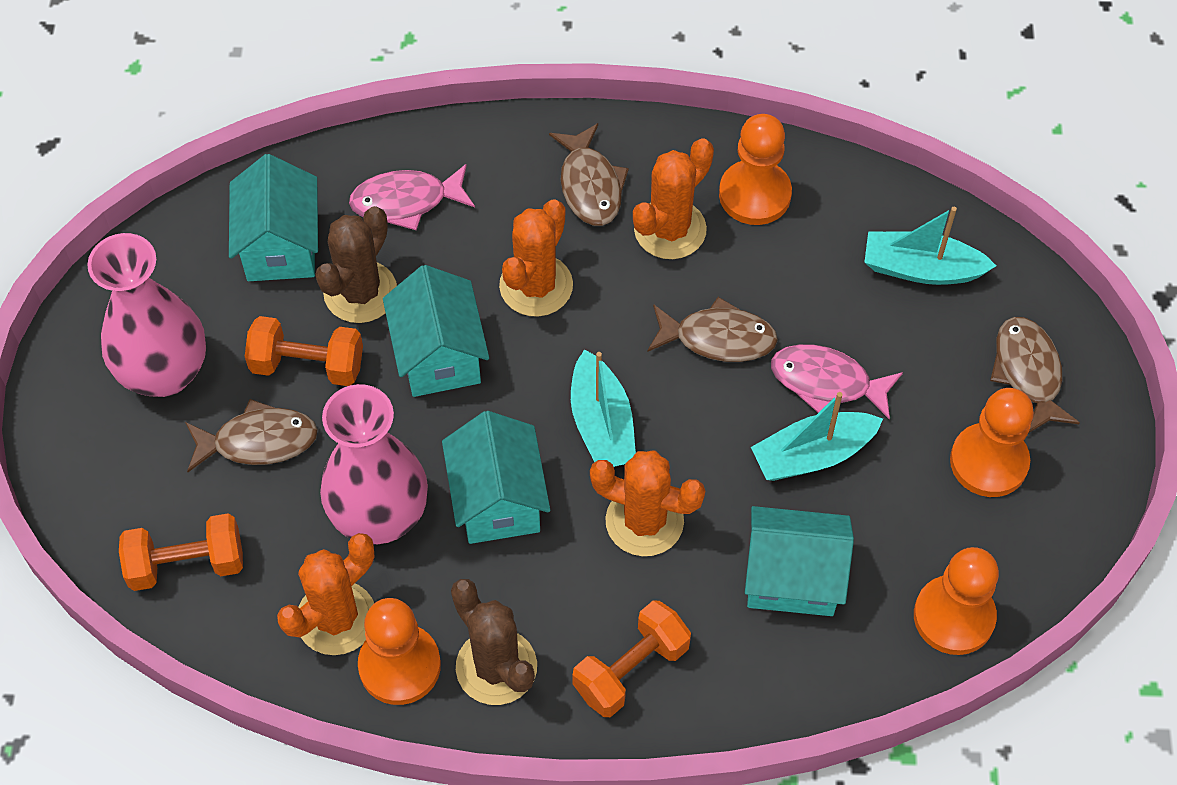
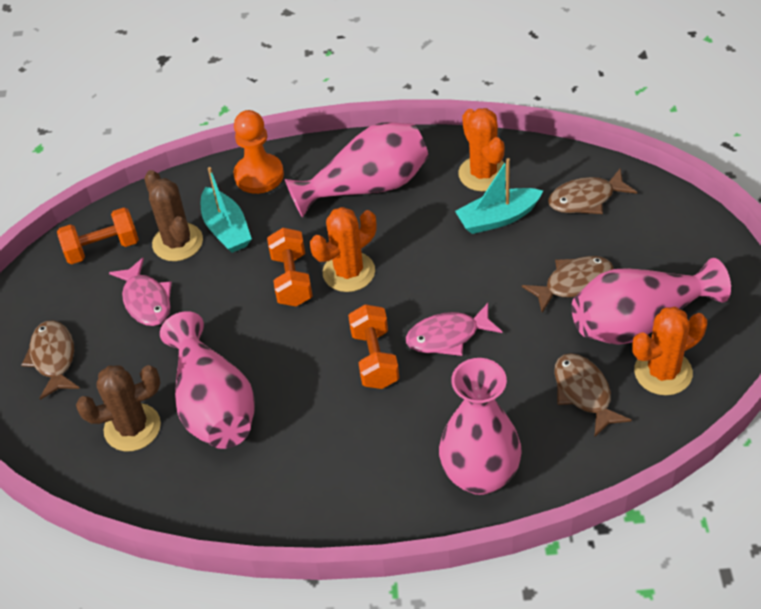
orange cactus: 4 -> 3
orange pawn: 4 -> 1
pink vase: 2 -> 4
turquoise boat: 3 -> 2
turquoise house: 4 -> 0

